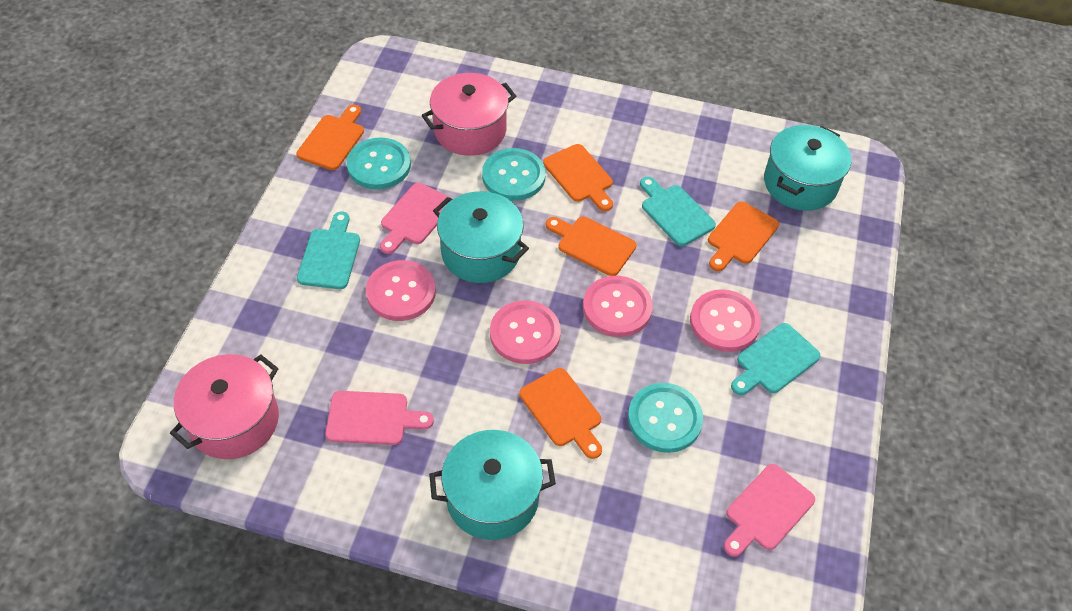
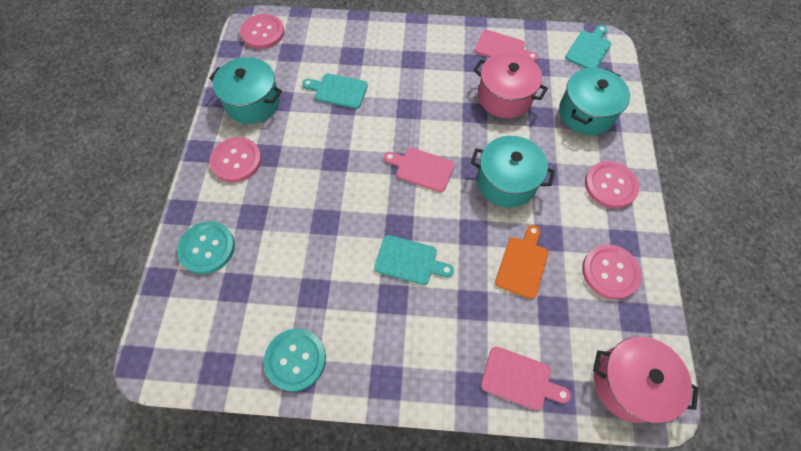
orange cutting board: 5 -> 1
turquoise button: 3 -> 2

